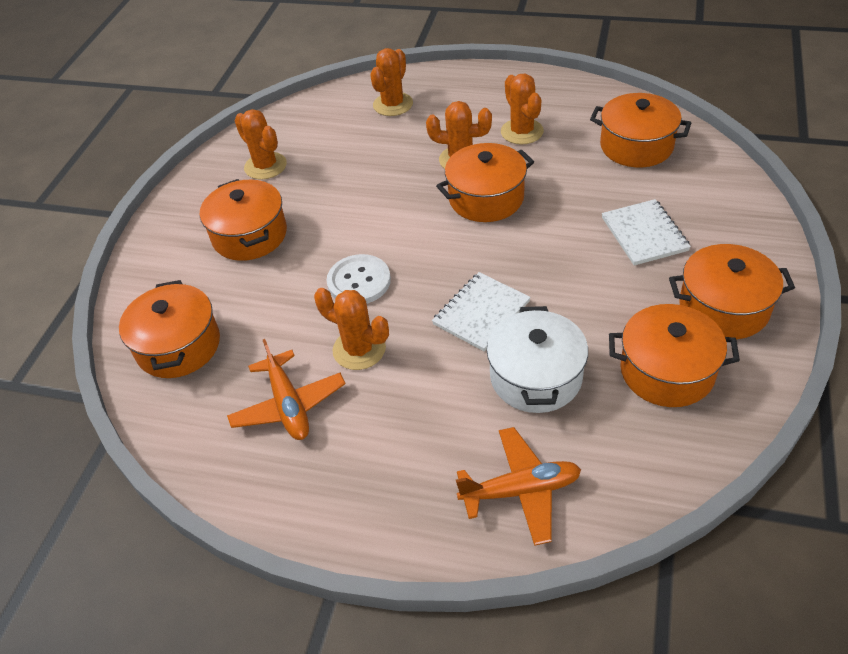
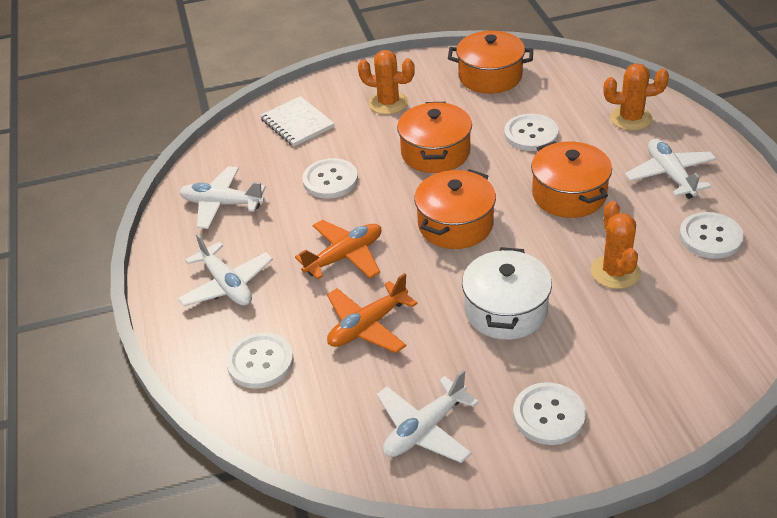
orange cactus: 5 -> 3
orange pot: 6 -> 4
white button: 1 -> 5
white notebook: 2 -> 1
white plane: 0 -> 4

